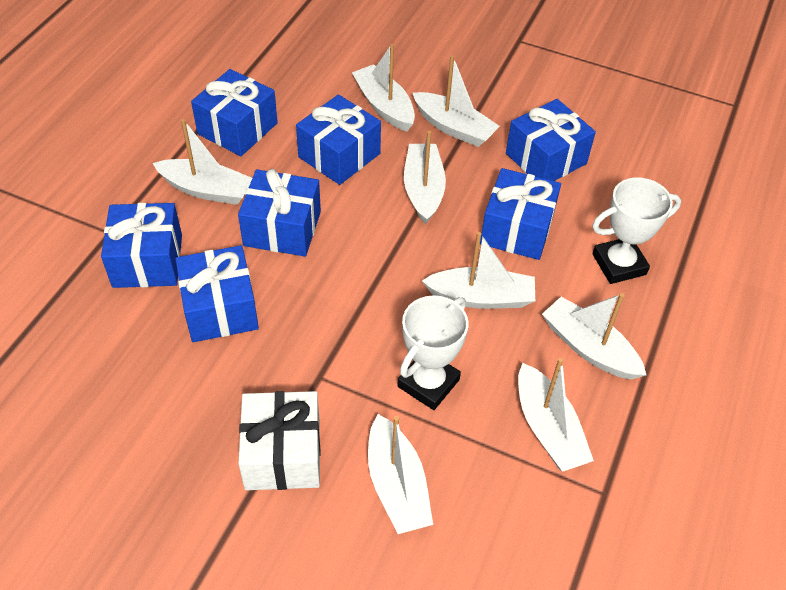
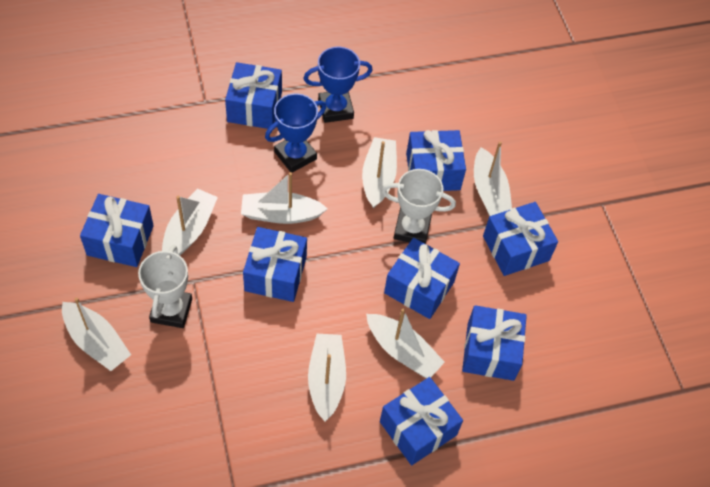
blue gift: 7 -> 8
blue trophy: 0 -> 2
white boat: 8 -> 7
white gift: 1 -> 0

